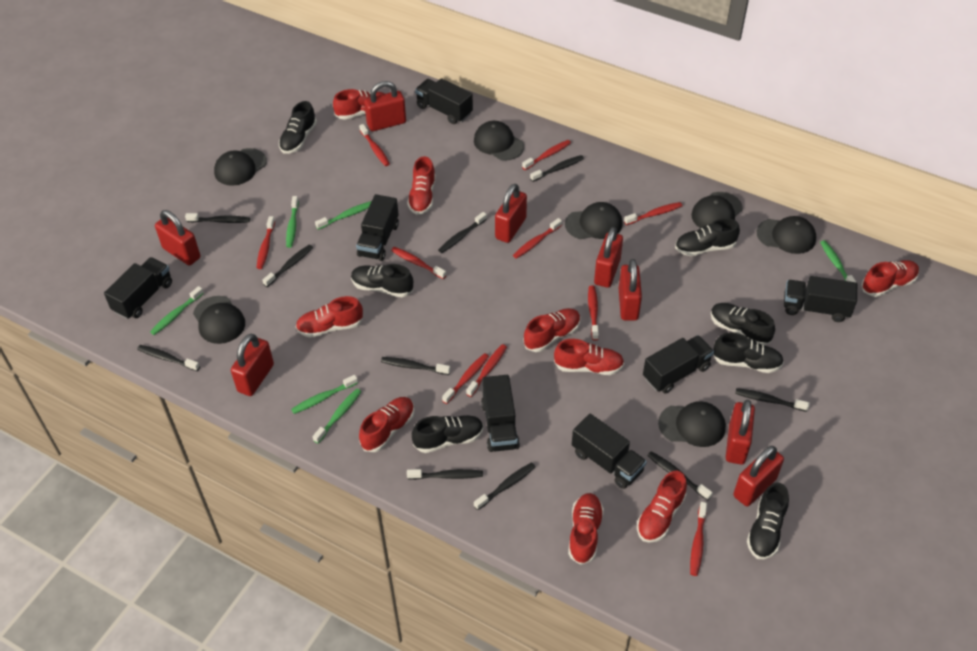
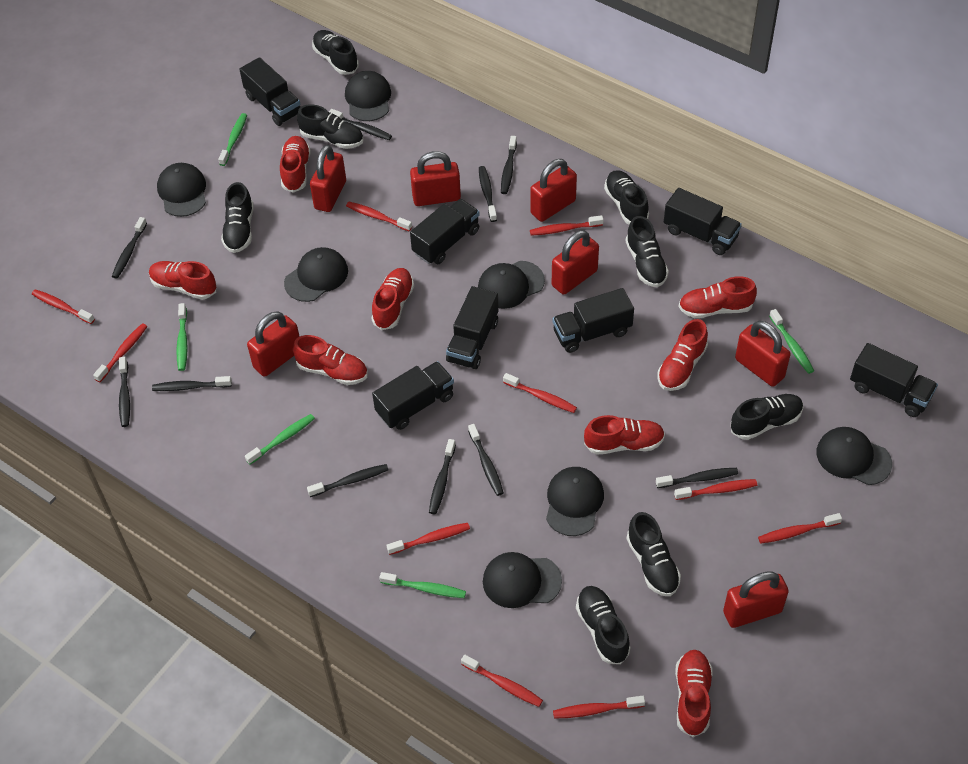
black shoe: 7 -> 8
green toothbrush: 6 -> 5
red padlock: 8 -> 7
red shoe: 9 -> 8

